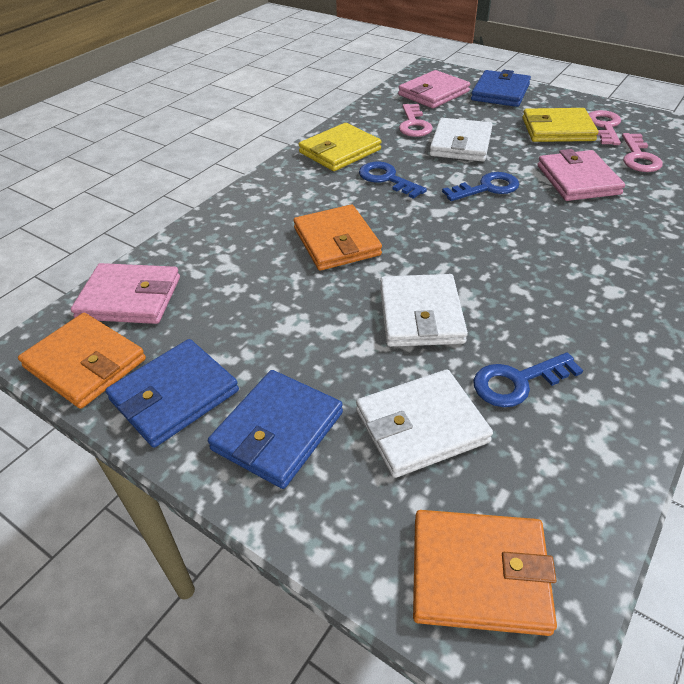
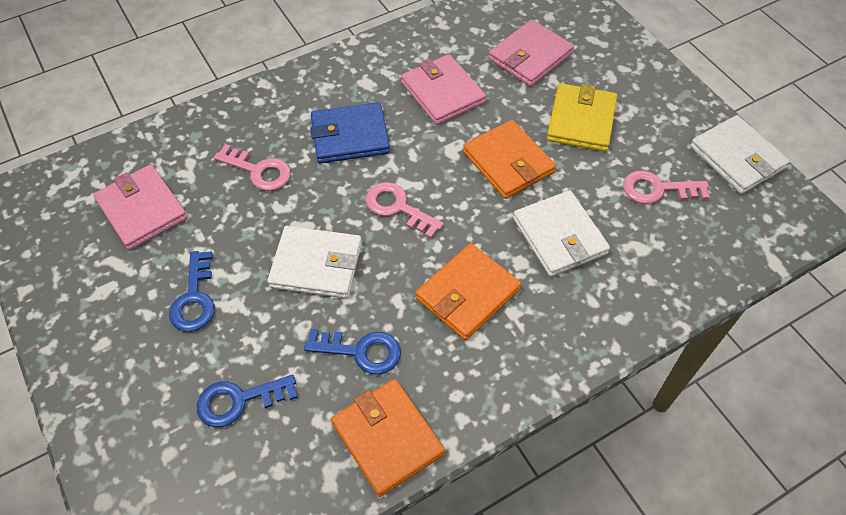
blue wallet: 3 -> 1
yellow wallet: 2 -> 1

